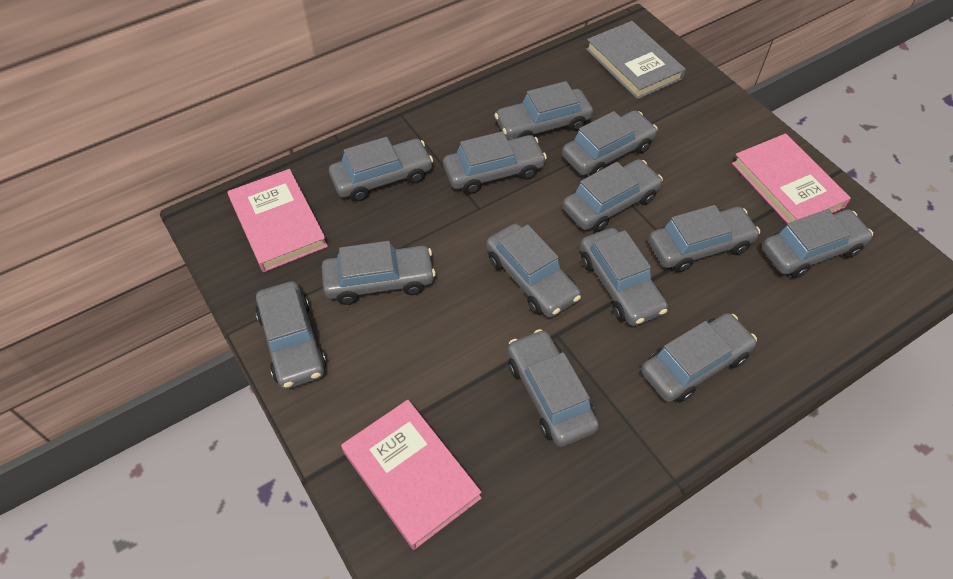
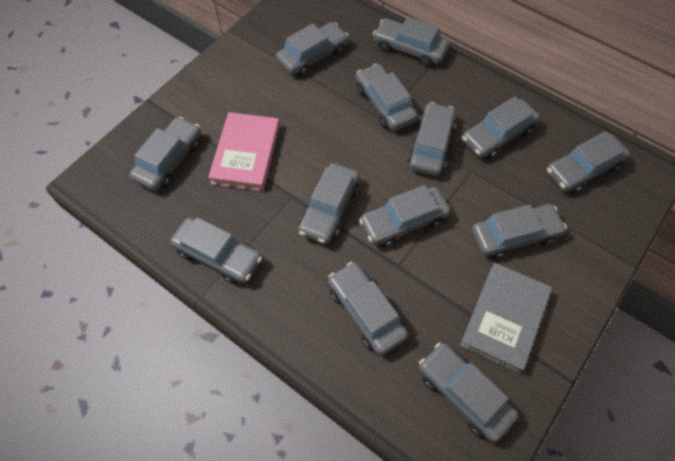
pink book: 3 -> 1

